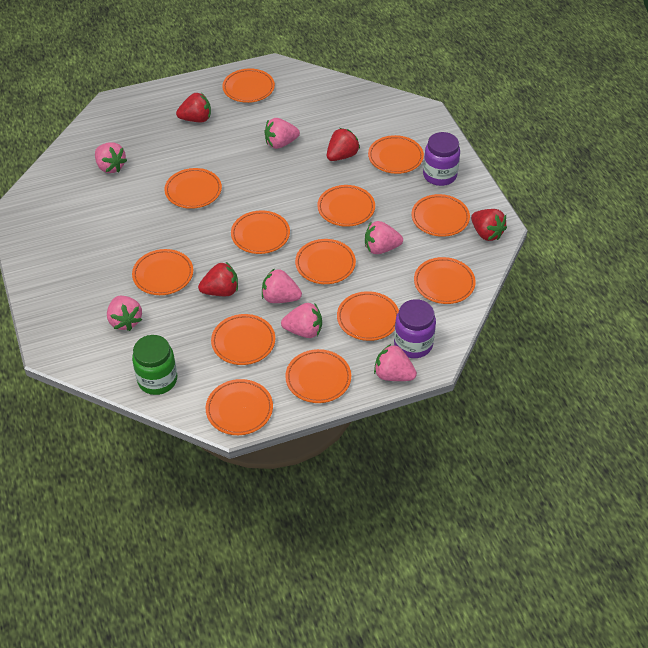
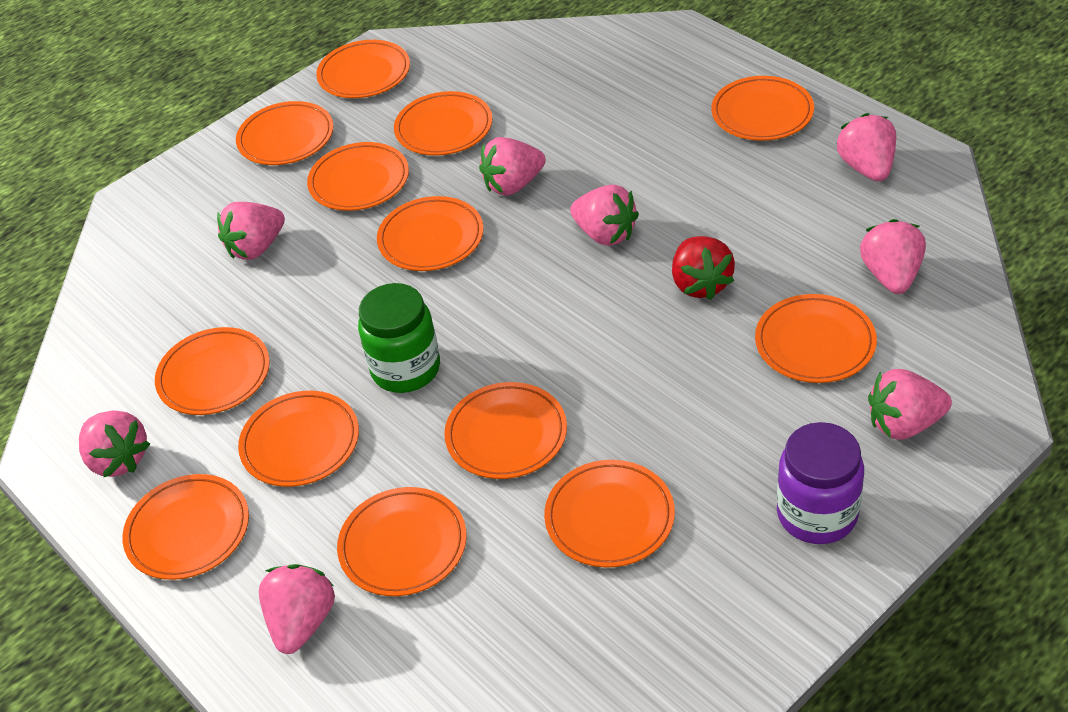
pink strawberry: 7 -> 8
purple jar: 2 -> 1
red strawberry: 4 -> 1

